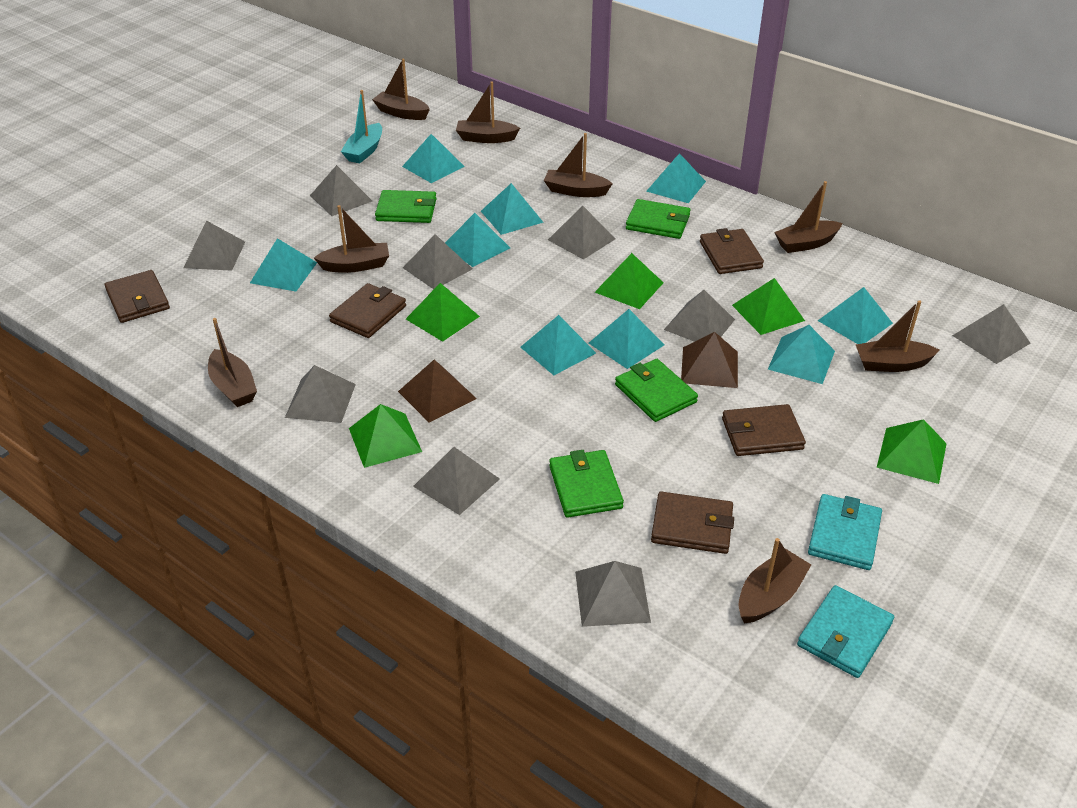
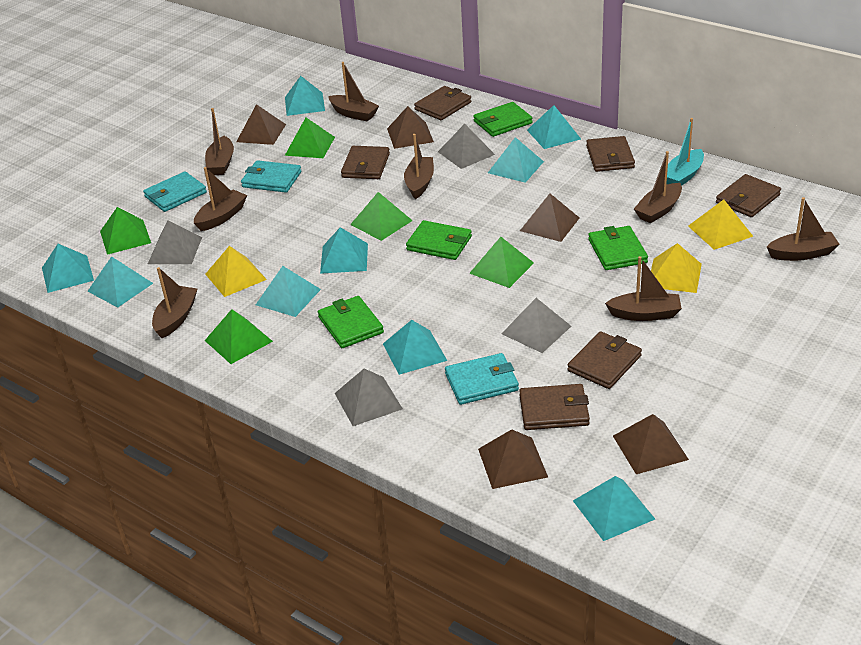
brown pyramid: 2 -> 5
brown wallet: 5 -> 6
grey pyramid: 9 -> 4
turquoise wallet: 2 -> 3
yellow pyramid: 0 -> 3

